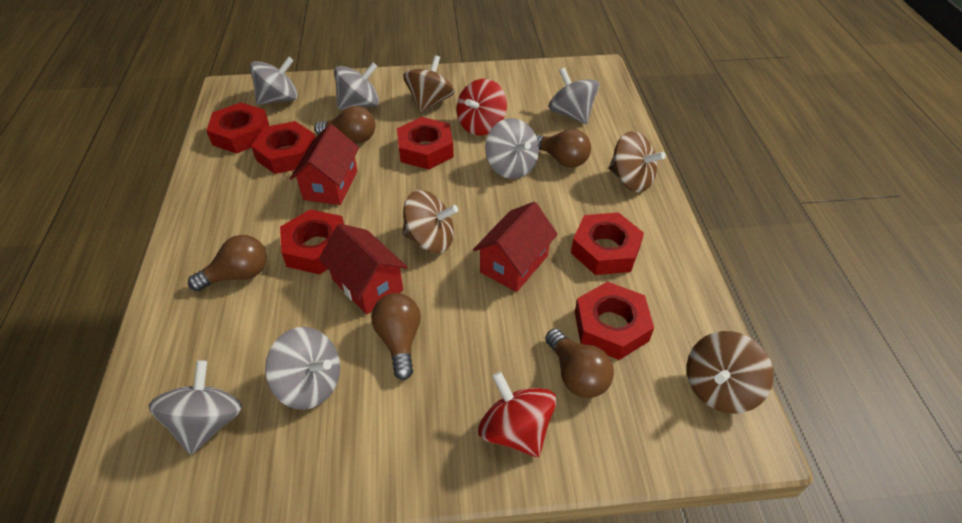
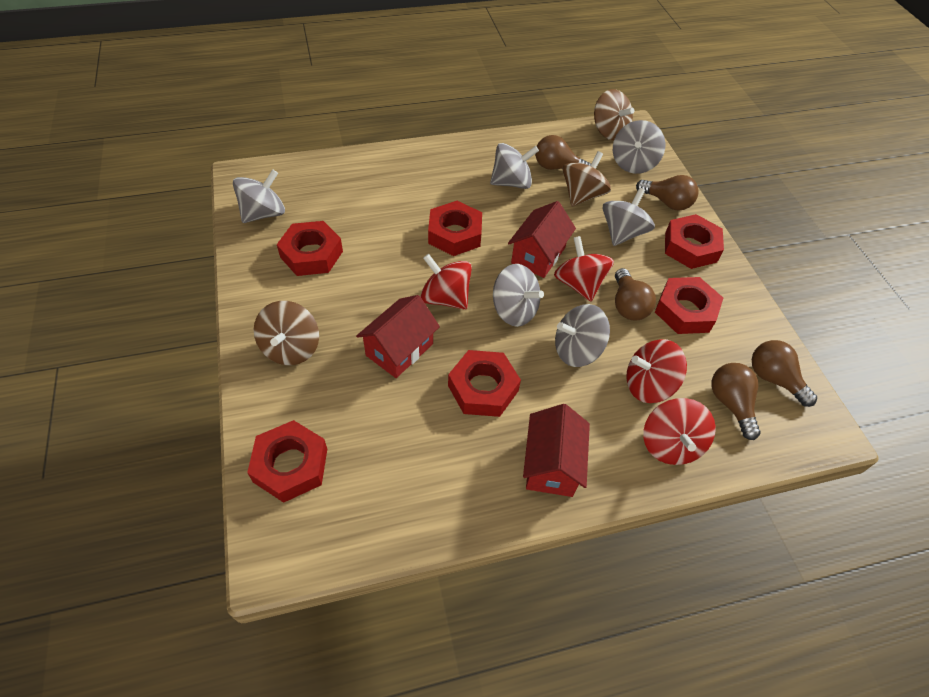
brown spinning top: 4 -> 3
red spinning top: 2 -> 4

